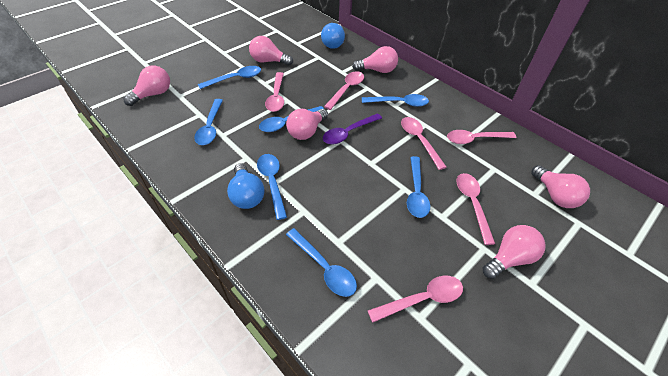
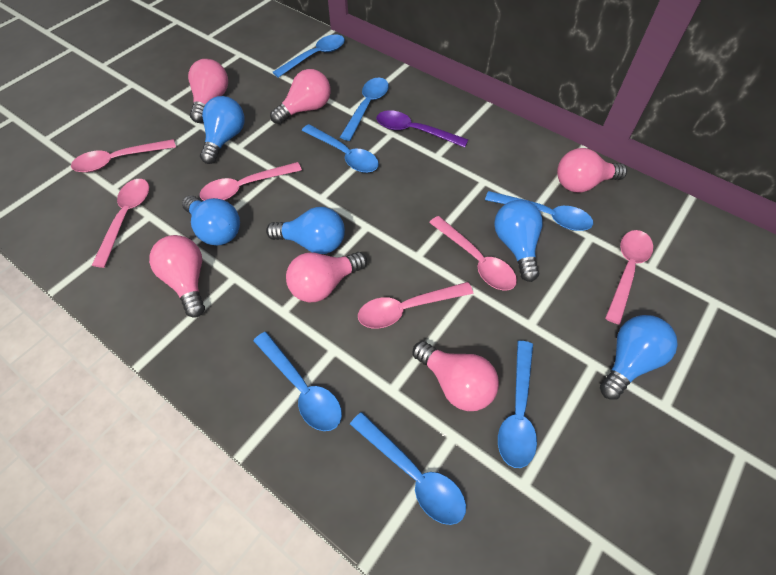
blue light bulb: 2 -> 5

